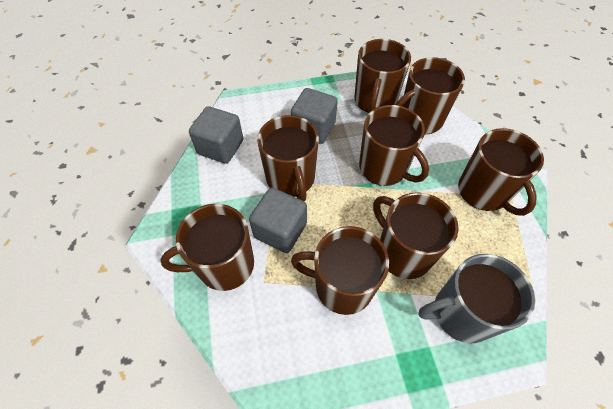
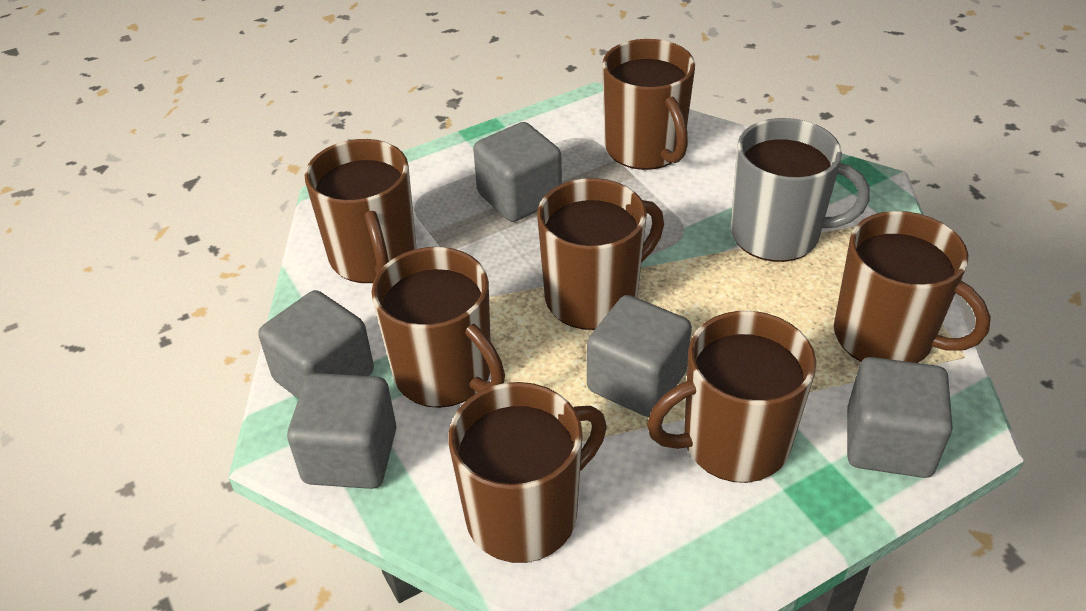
brown mug: 8 -> 7
grey cube: 3 -> 5

